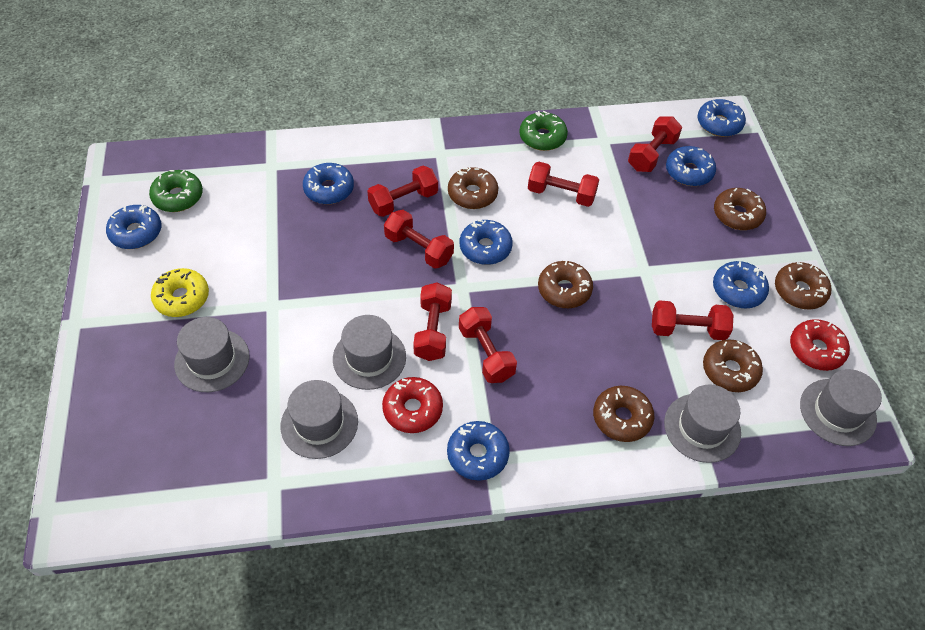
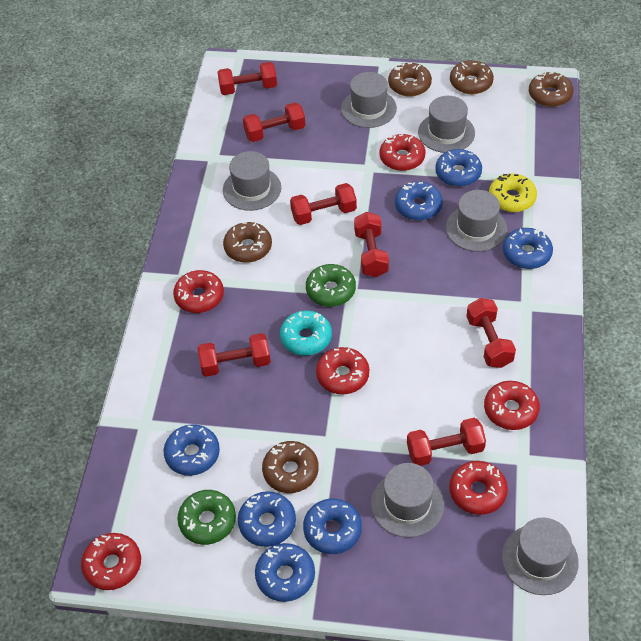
brown donut: 6 -> 5
grey hat: 5 -> 6
red donut: 2 -> 6
turquoise donut: 0 -> 1

